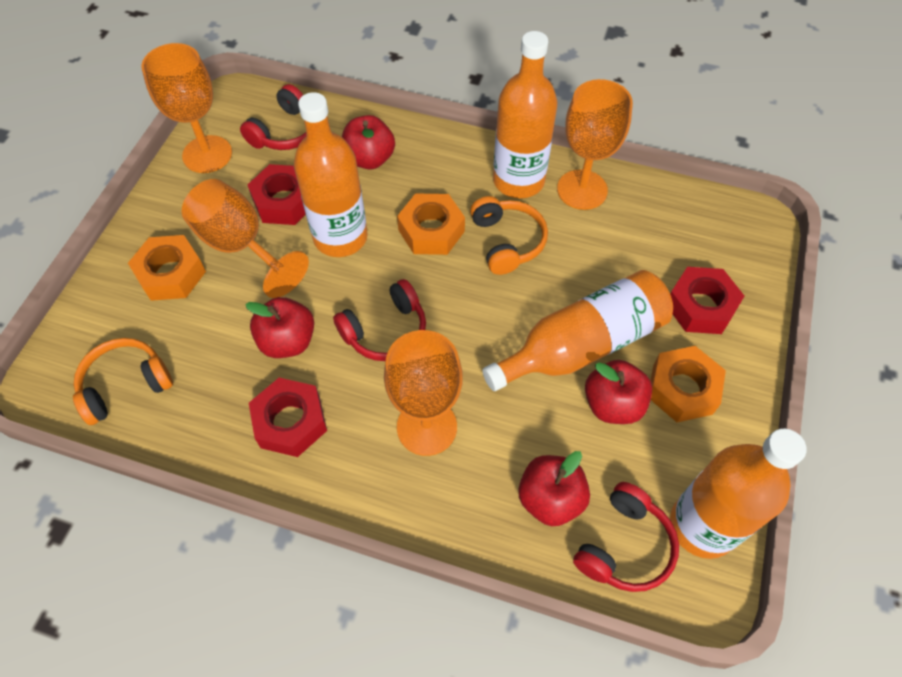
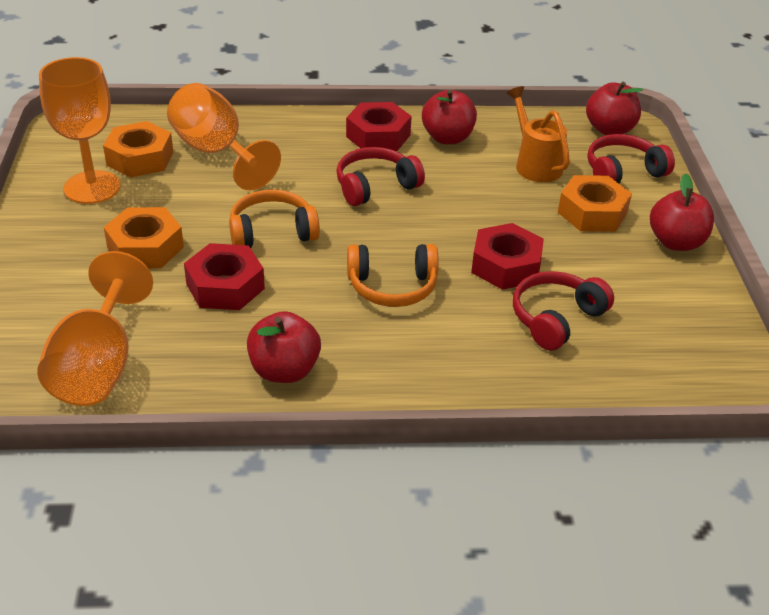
orange bottle: 4 -> 0
orange goblet: 4 -> 3
orange watering can: 0 -> 1

